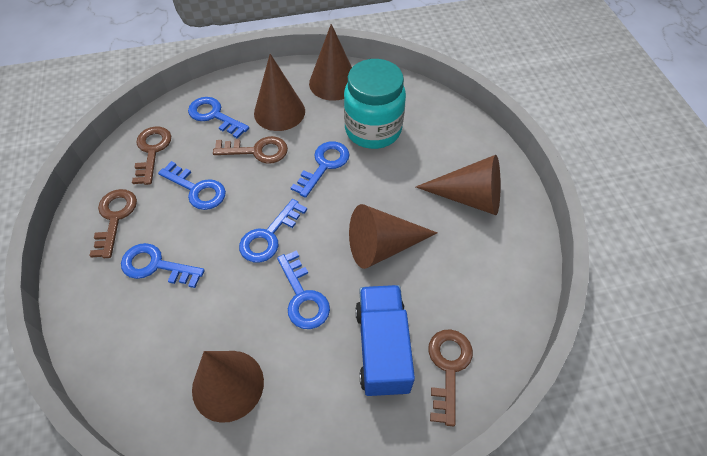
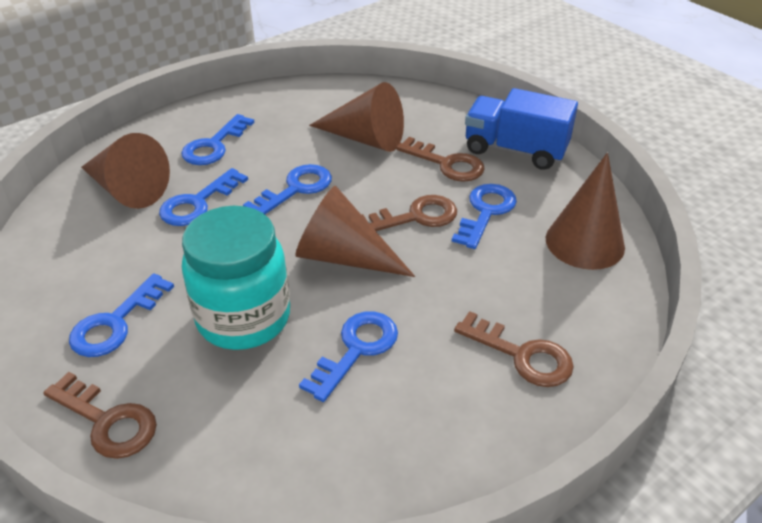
brown cone: 5 -> 4

